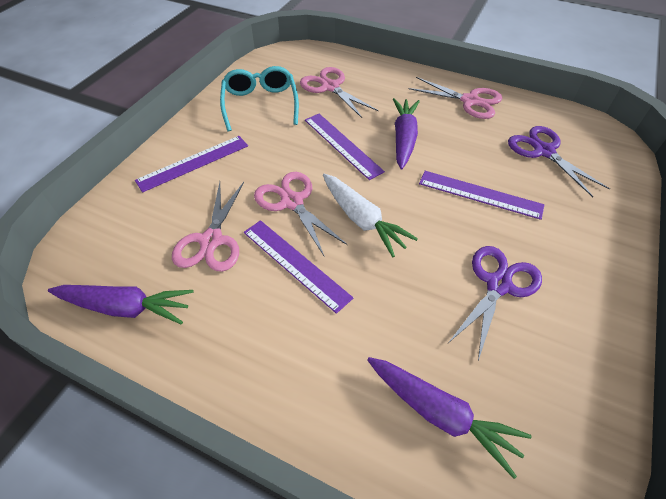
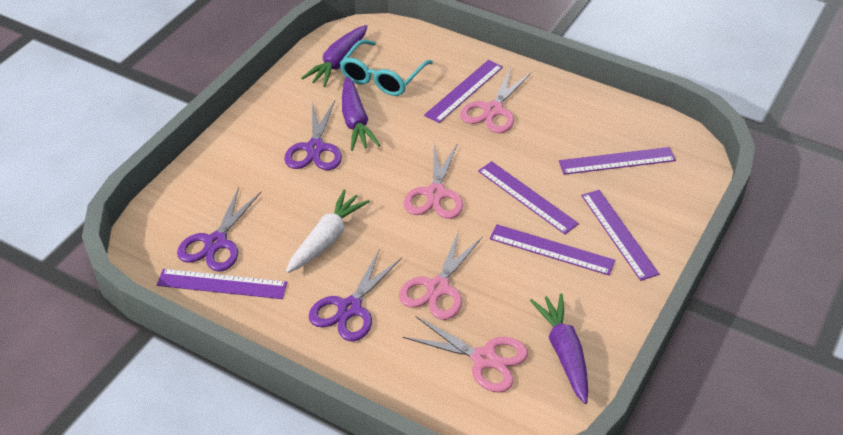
purple ruler: 4 -> 6
purple scissors: 2 -> 3

